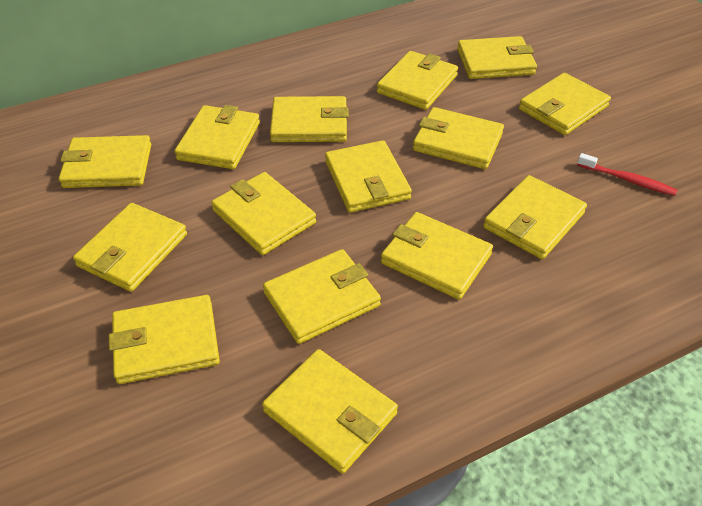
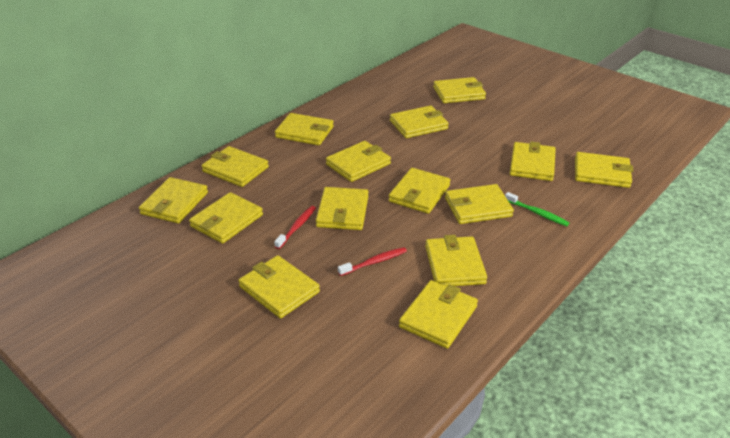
green toothbrush: 0 -> 1
red toothbrush: 1 -> 2

